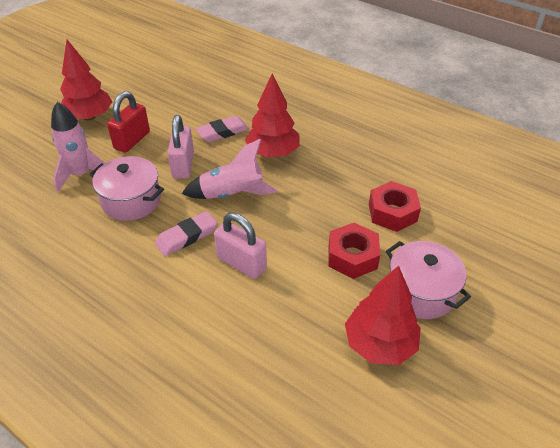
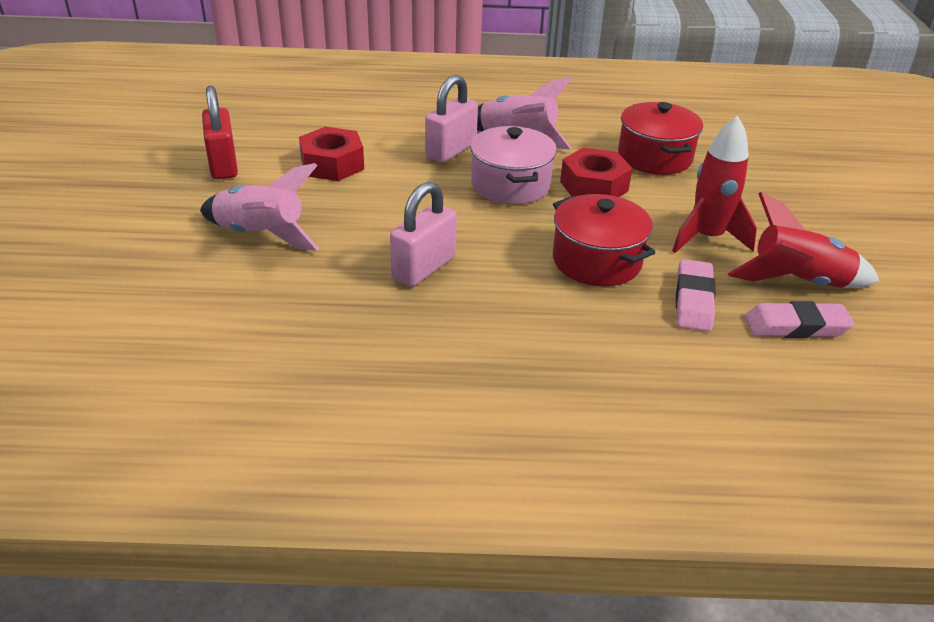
pink pot: 2 -> 1
red pot: 0 -> 2
red rocket: 0 -> 2
red tree: 3 -> 0

